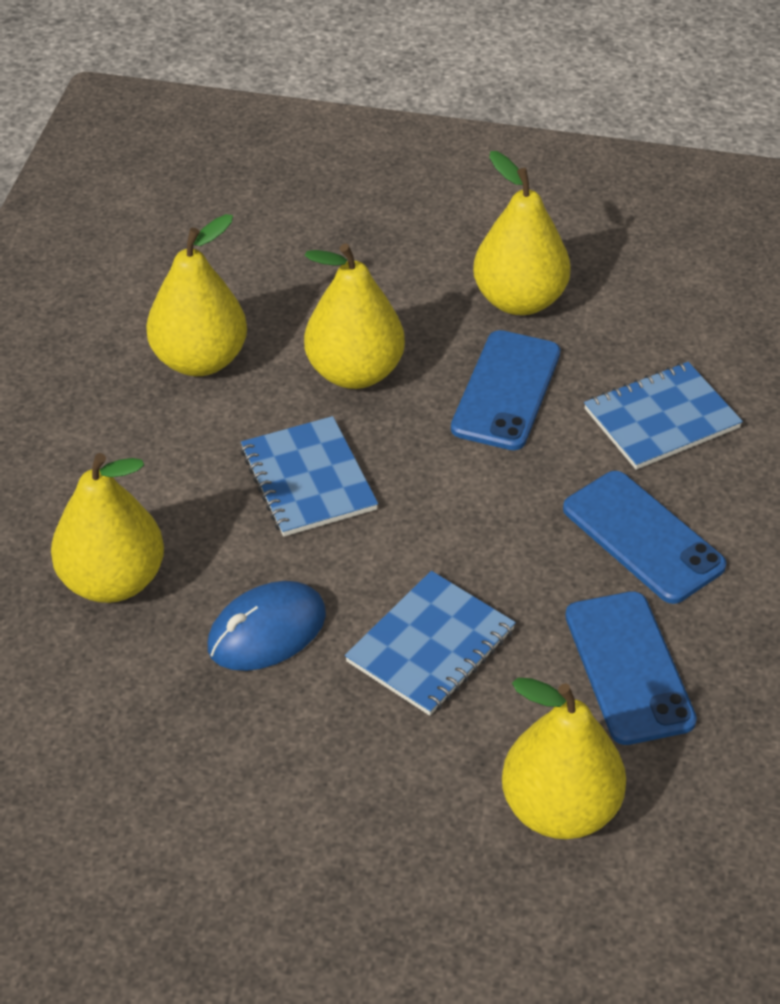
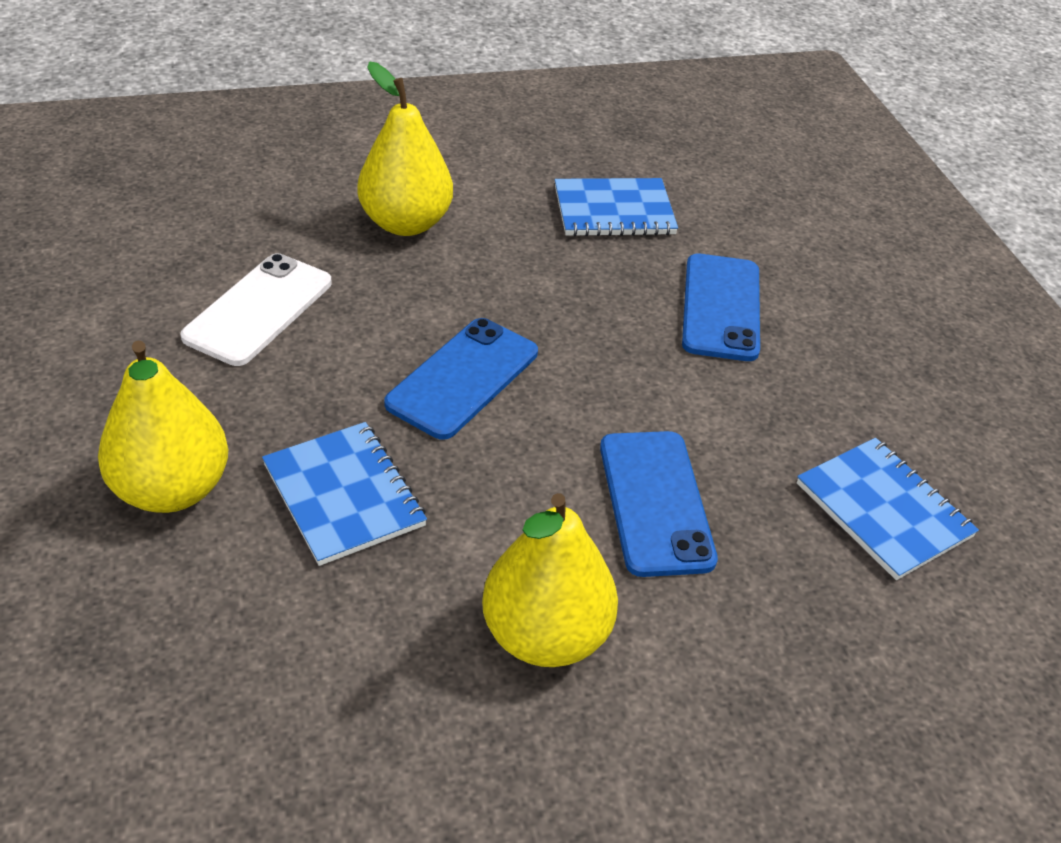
blue mouse: 1 -> 0
white phone: 0 -> 1
yellow pear: 5 -> 3

